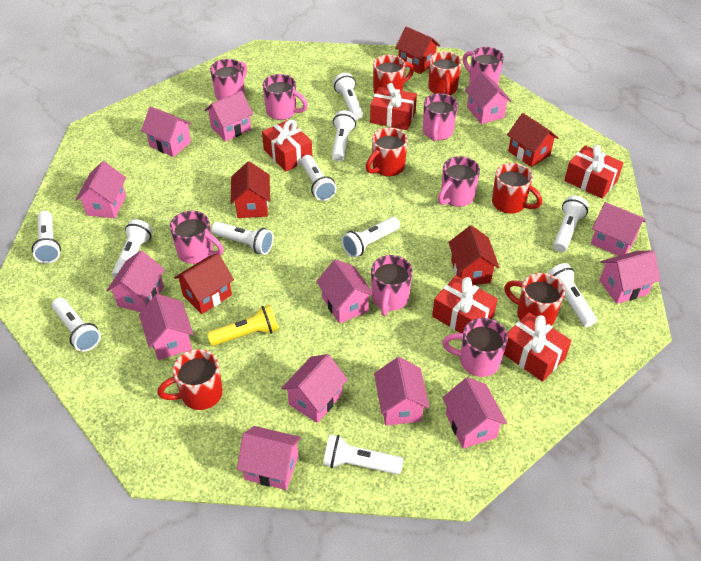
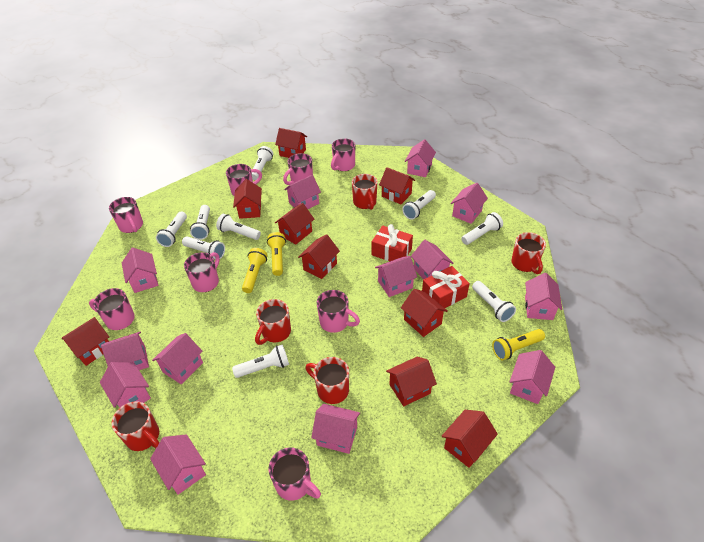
red gift: 5 -> 2
red house: 5 -> 9
red mug: 6 -> 5
white flashlight: 11 -> 9
yellow flashlight: 1 -> 3

